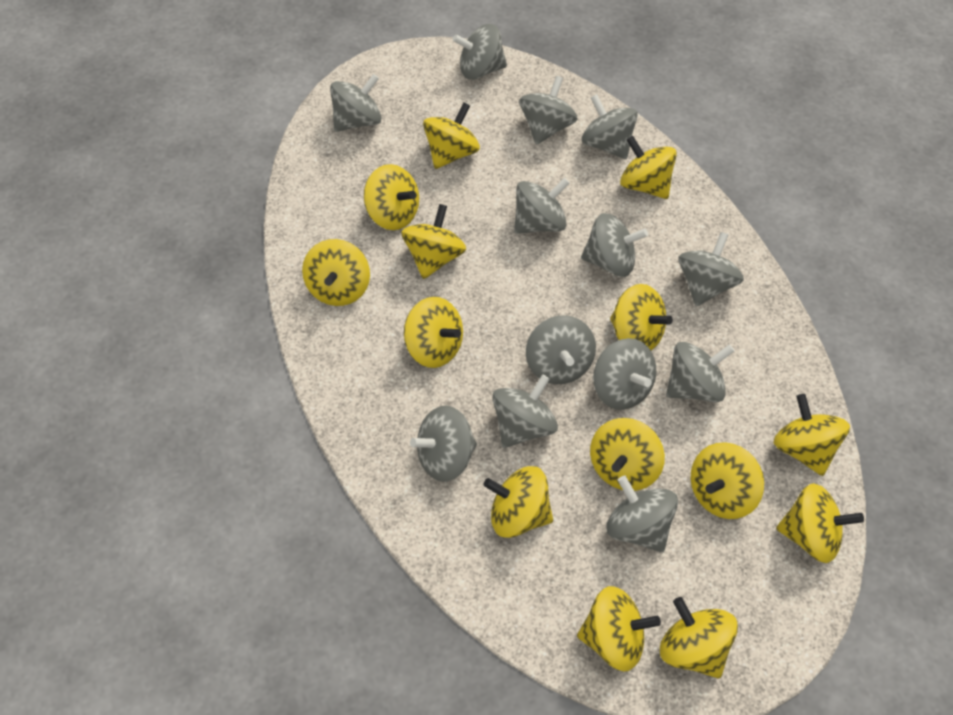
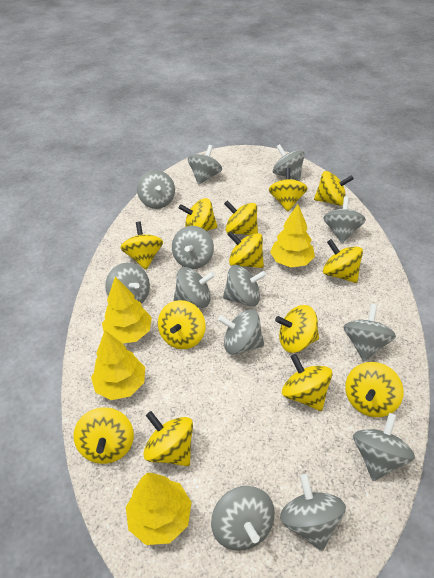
yellow spinning top: 14 -> 13
yellow tree: 0 -> 4

